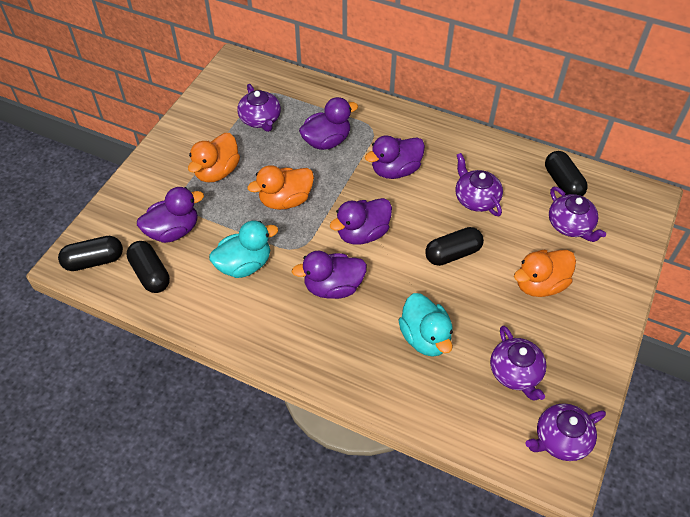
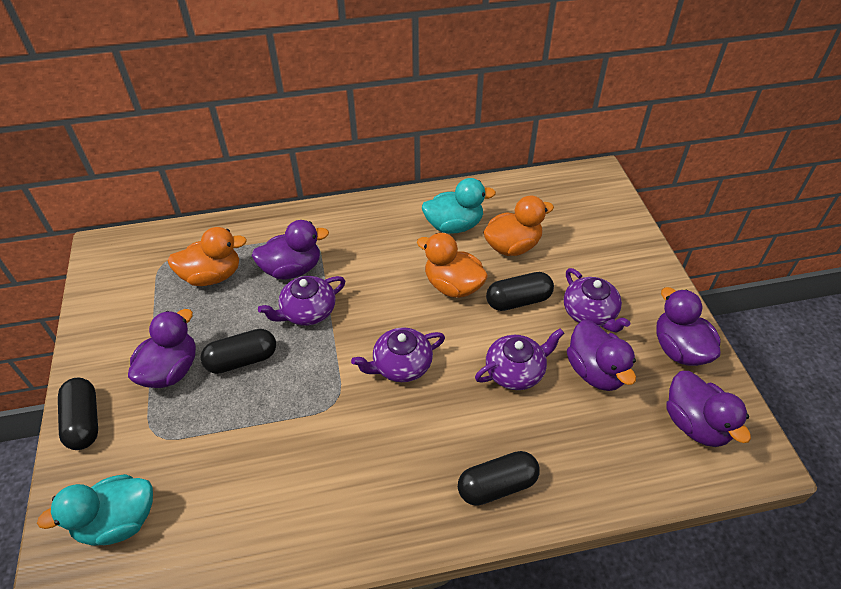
purple teapot: 5 -> 4

